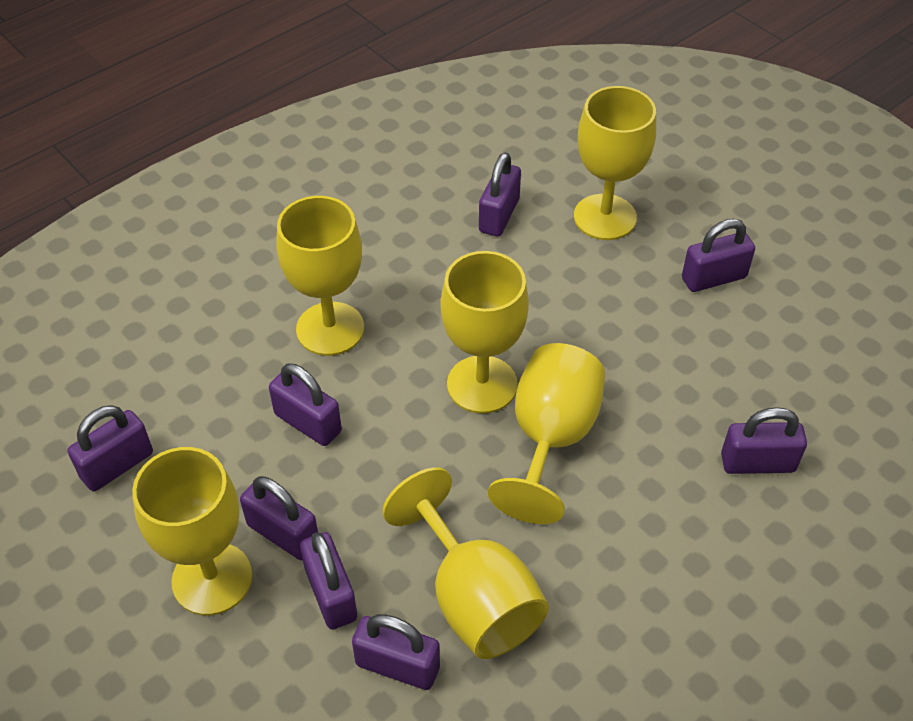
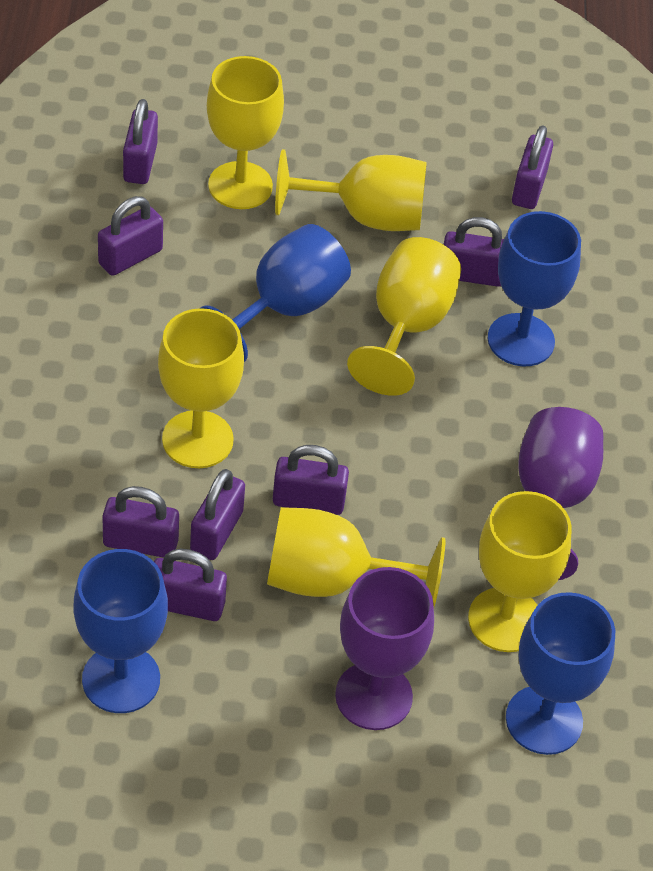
blue goblet: 0 -> 4
purple goblet: 0 -> 2

